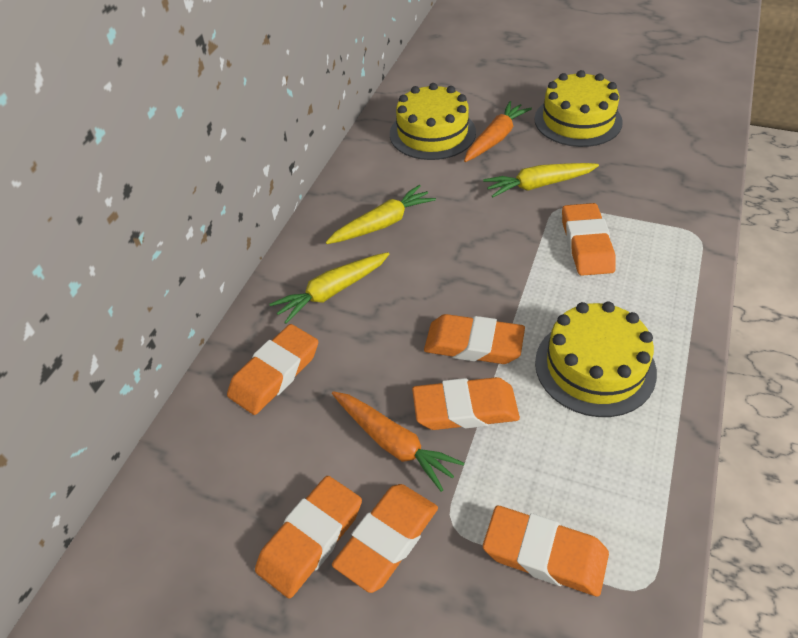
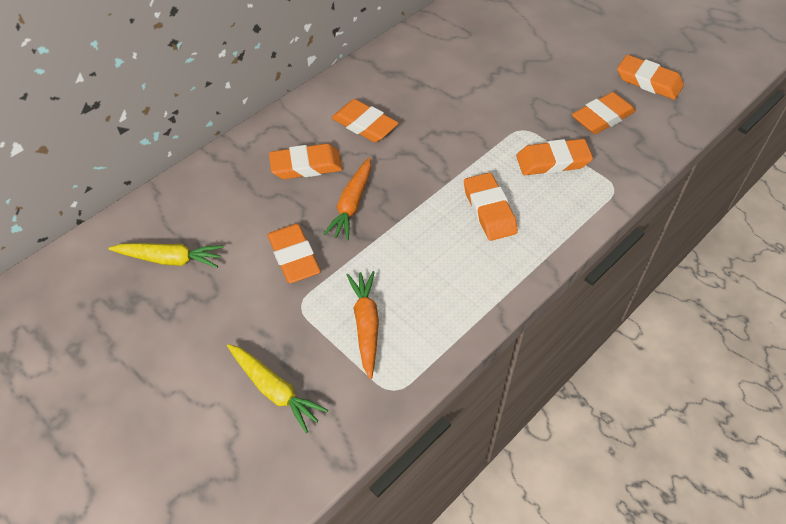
yellow cake: 3 -> 0
yellow carrot: 3 -> 2

